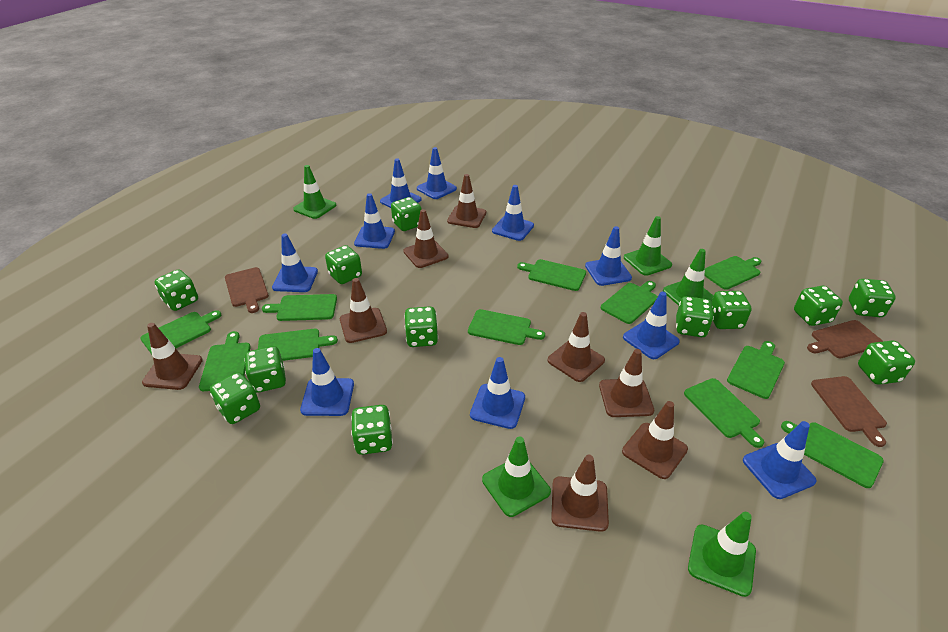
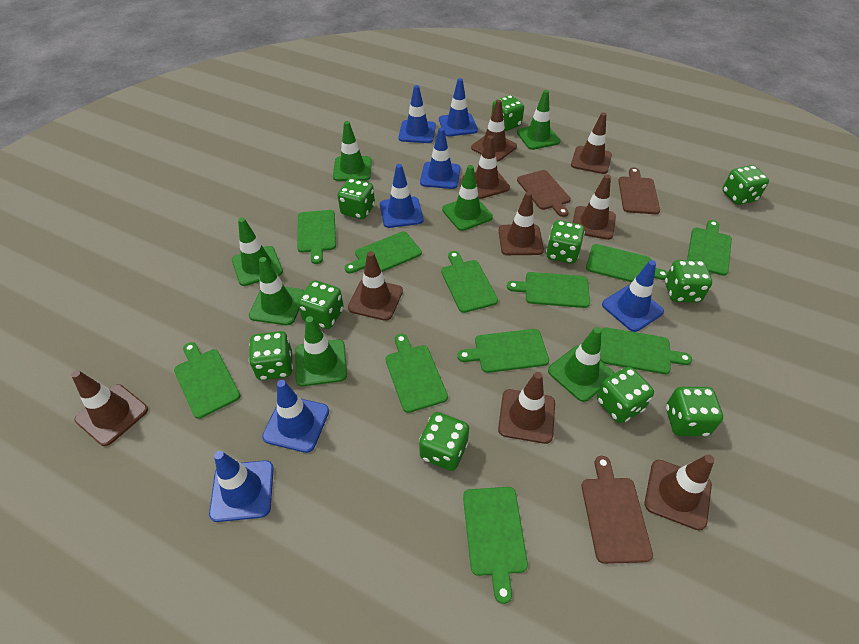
blue traffic cone: 10 -> 7
brown traffic cone: 8 -> 9
green dice: 12 -> 10
green traffic cone: 5 -> 7

